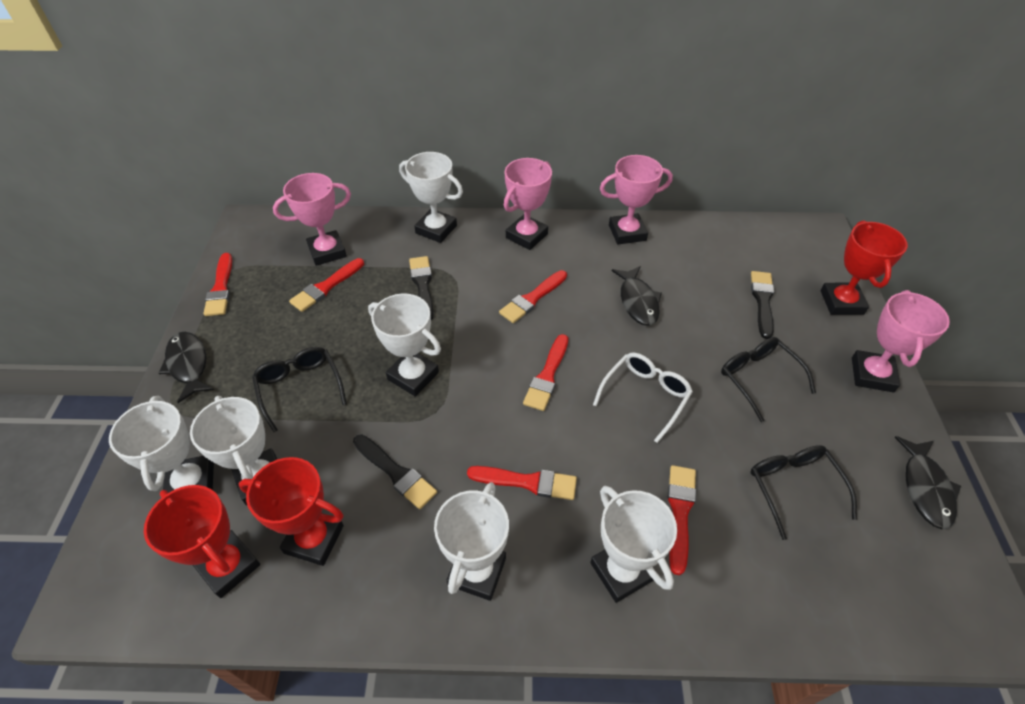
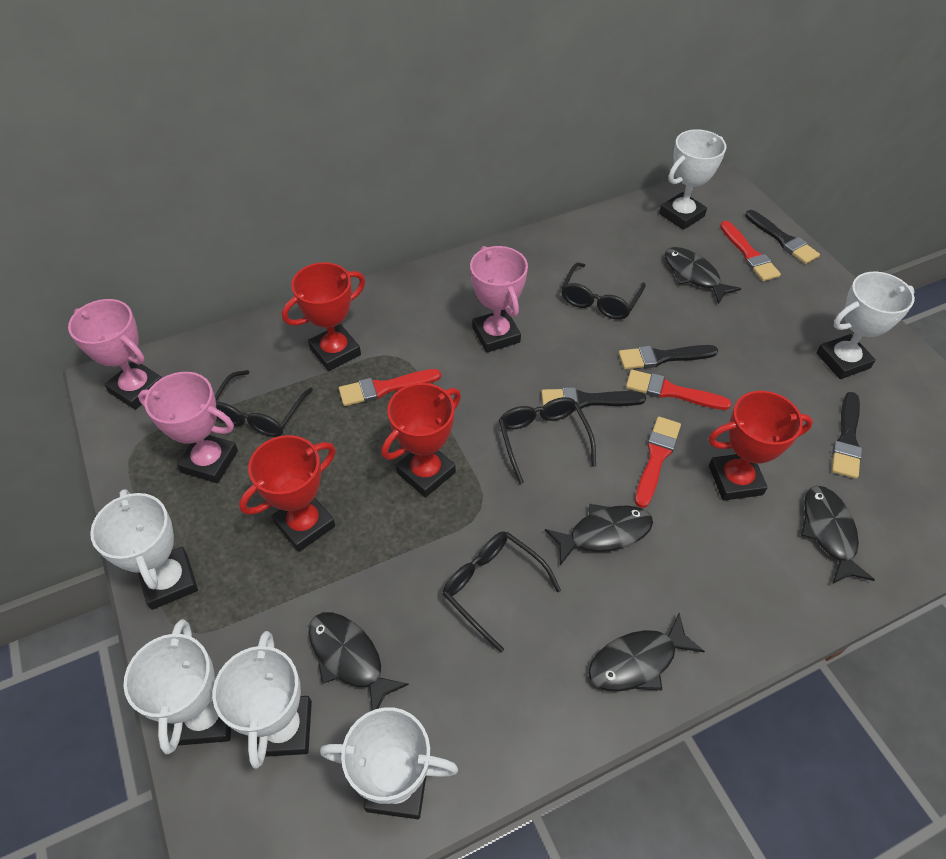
black brush: 3 -> 4
black fish: 3 -> 5
black glasses: 3 -> 4
pink trophy: 4 -> 3
red brush: 6 -> 4
red trophy: 3 -> 4
white glasses: 1 -> 0

